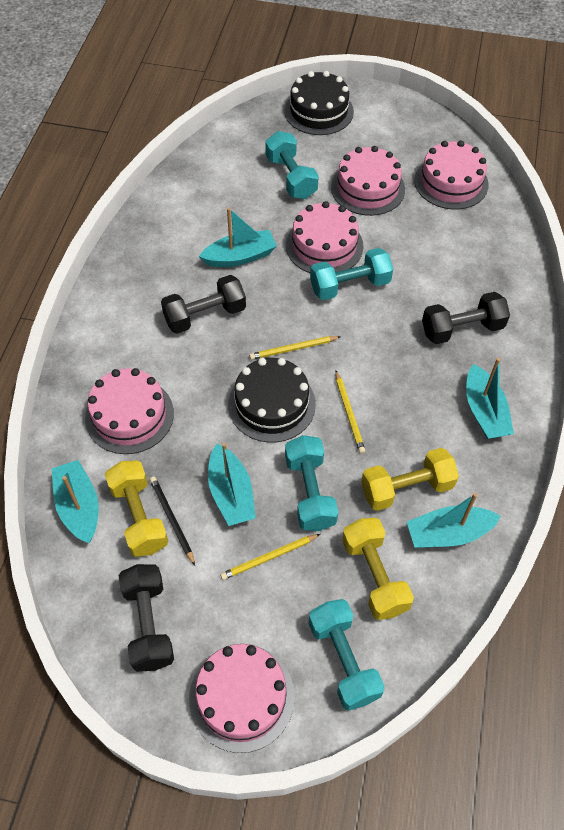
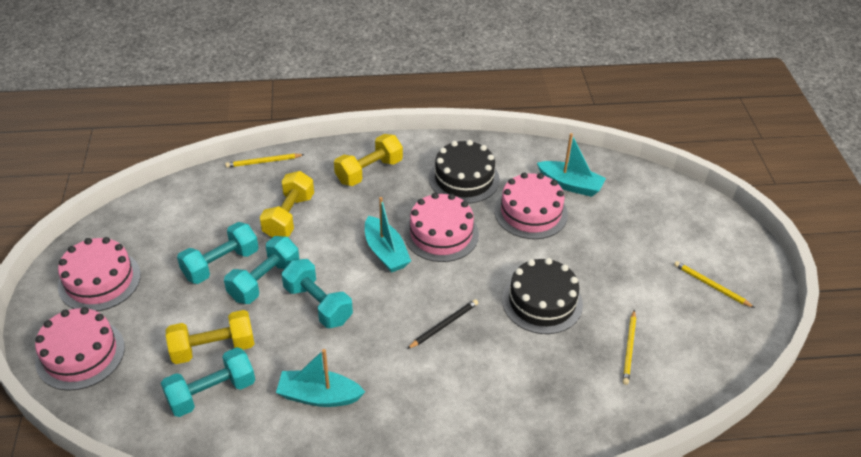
black dumbbell: 3 -> 0
pink cake: 5 -> 4
turquoise boat: 5 -> 3

